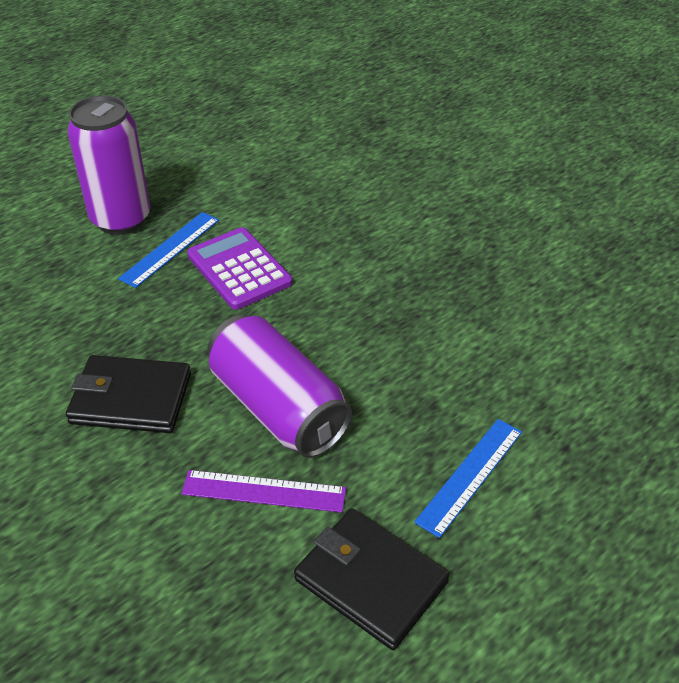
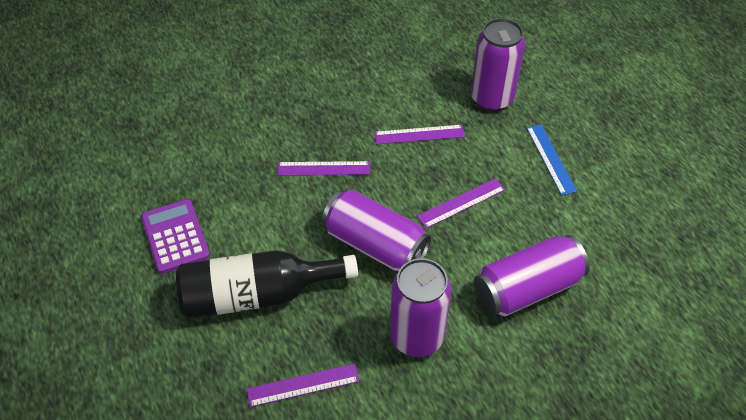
black bottle: 0 -> 1
black wallet: 2 -> 0
blue ruler: 2 -> 1
purple can: 2 -> 4
purple ruler: 1 -> 4

